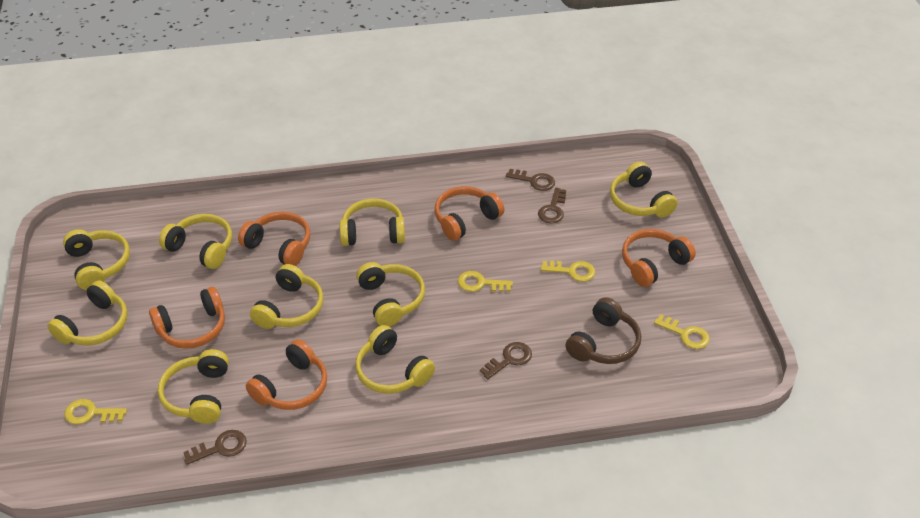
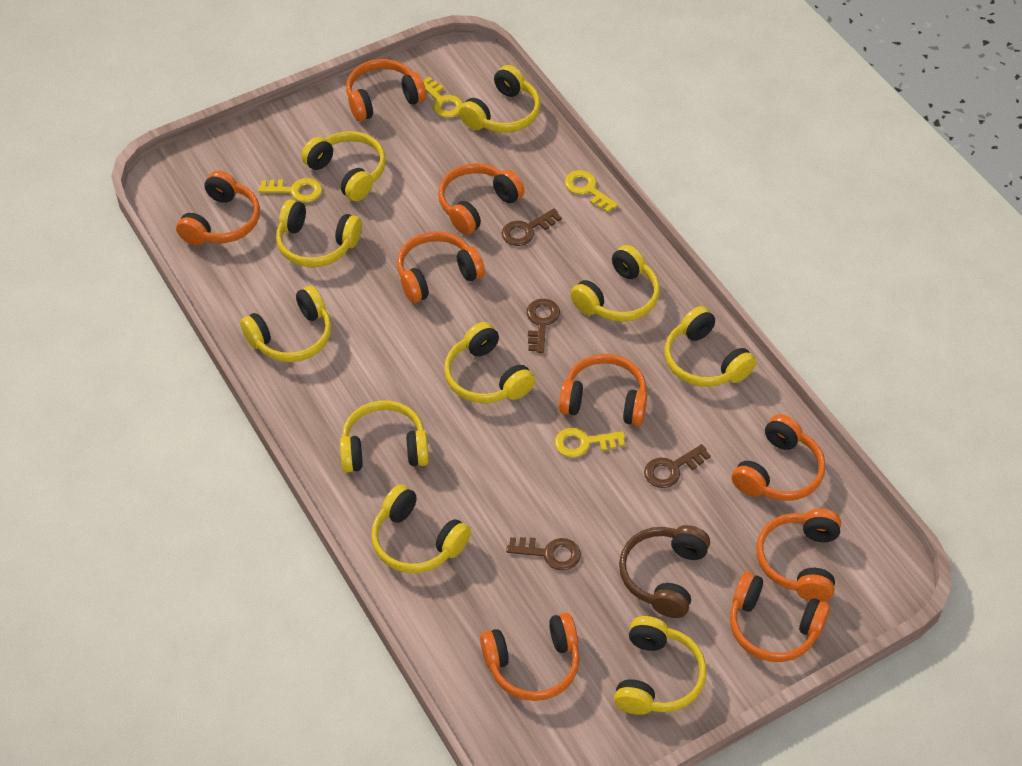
orange headphones: 5 -> 9
yellow headphones: 9 -> 10

